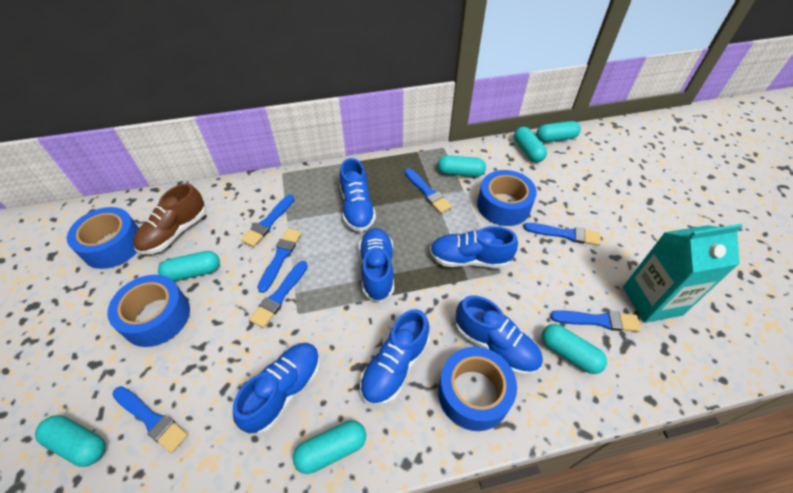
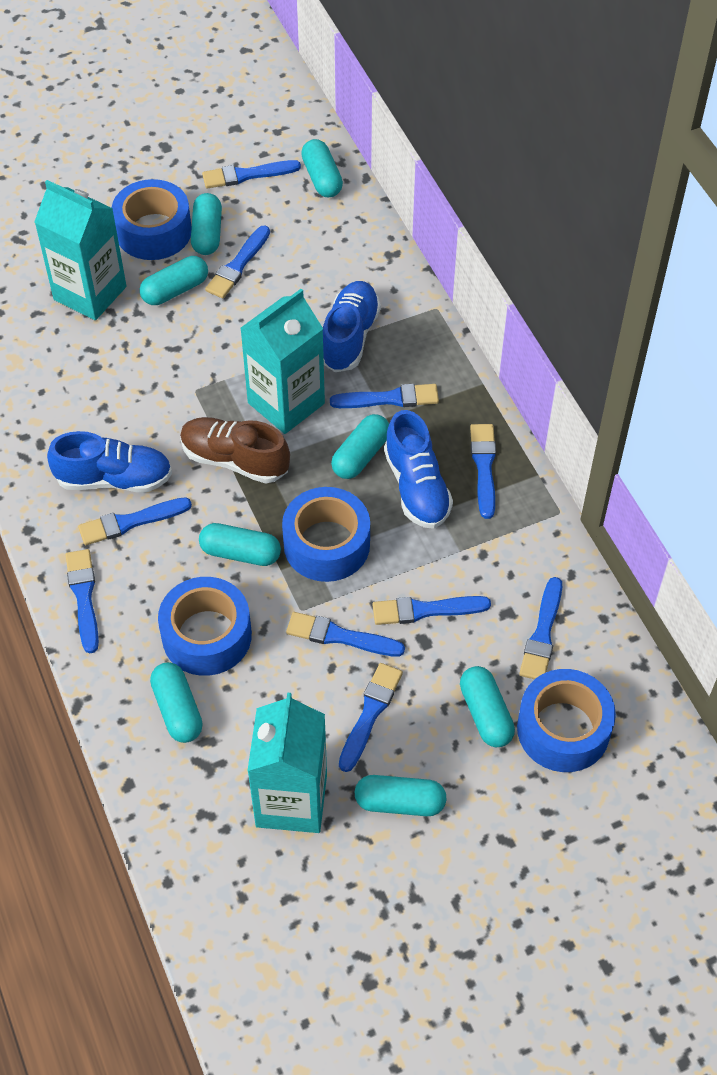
blue brush: 7 -> 10
blue shoe: 6 -> 3
turquoise capsule: 7 -> 8
turquoise carton: 1 -> 3

